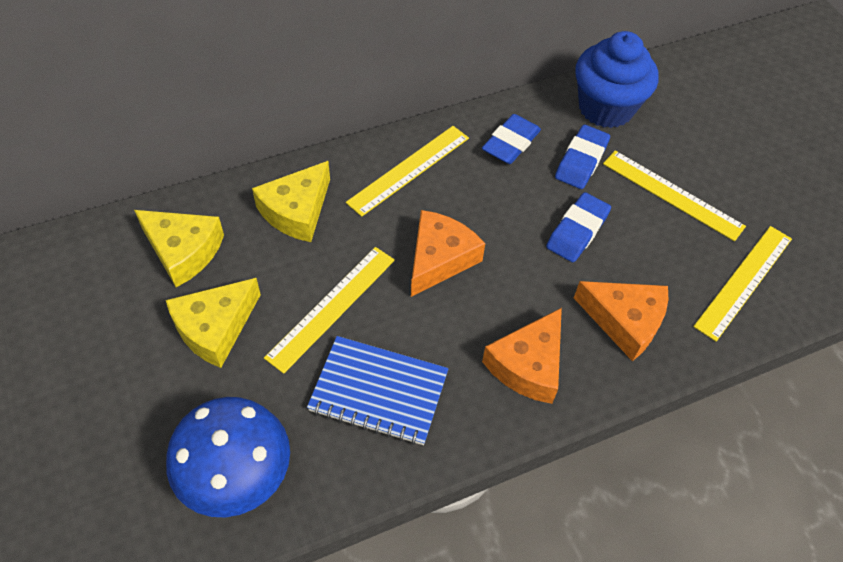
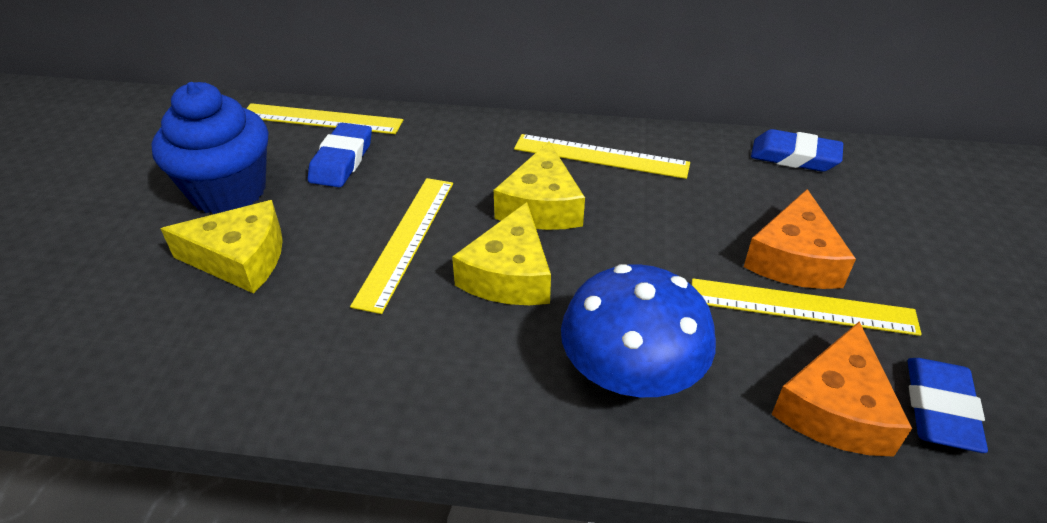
blue notebook: 1 -> 0
orange cheese: 3 -> 2

